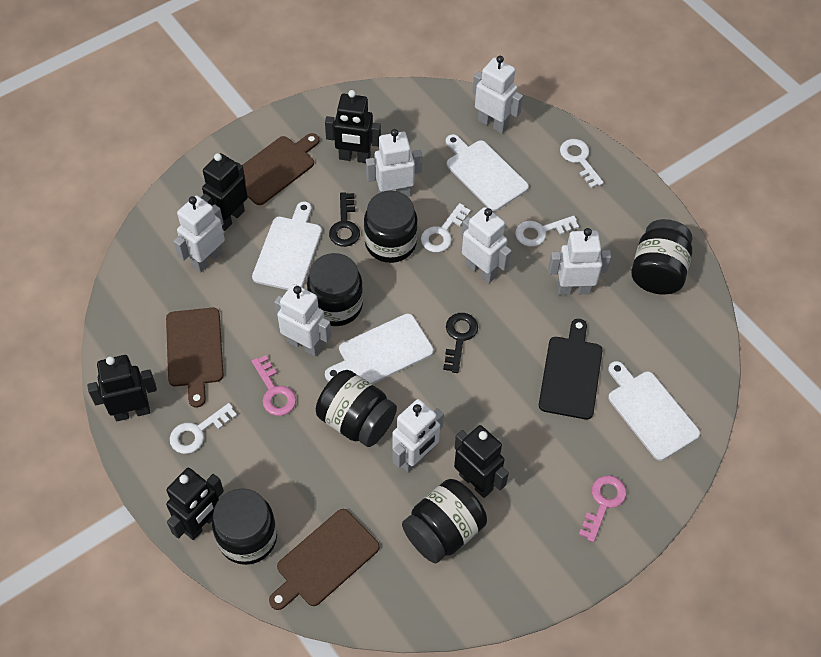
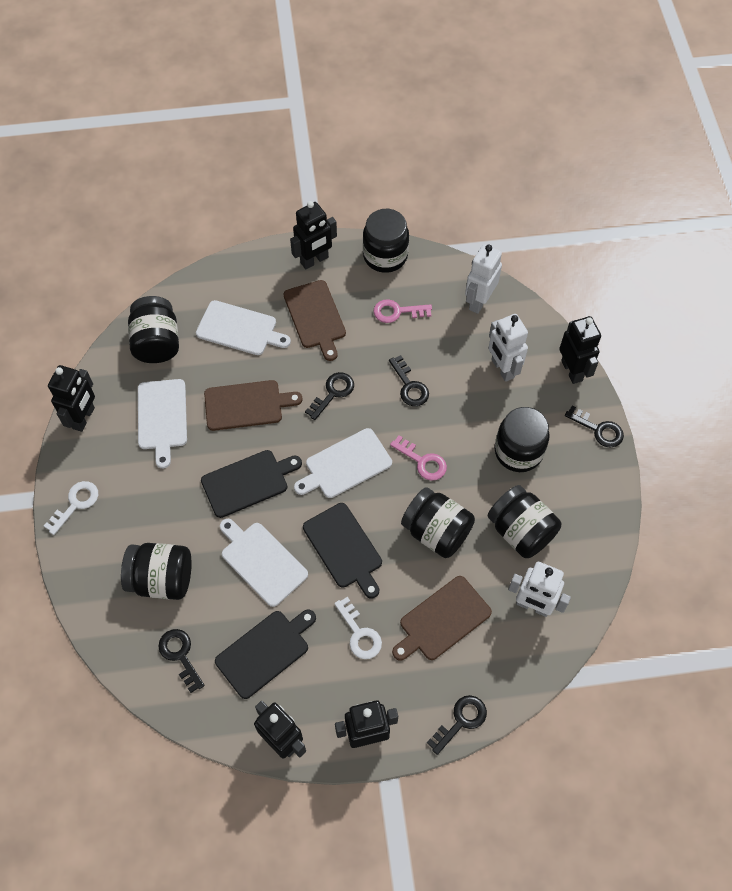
black cutting board: 1 -> 3
black key: 2 -> 5
white key: 4 -> 2
white robot: 7 -> 3

